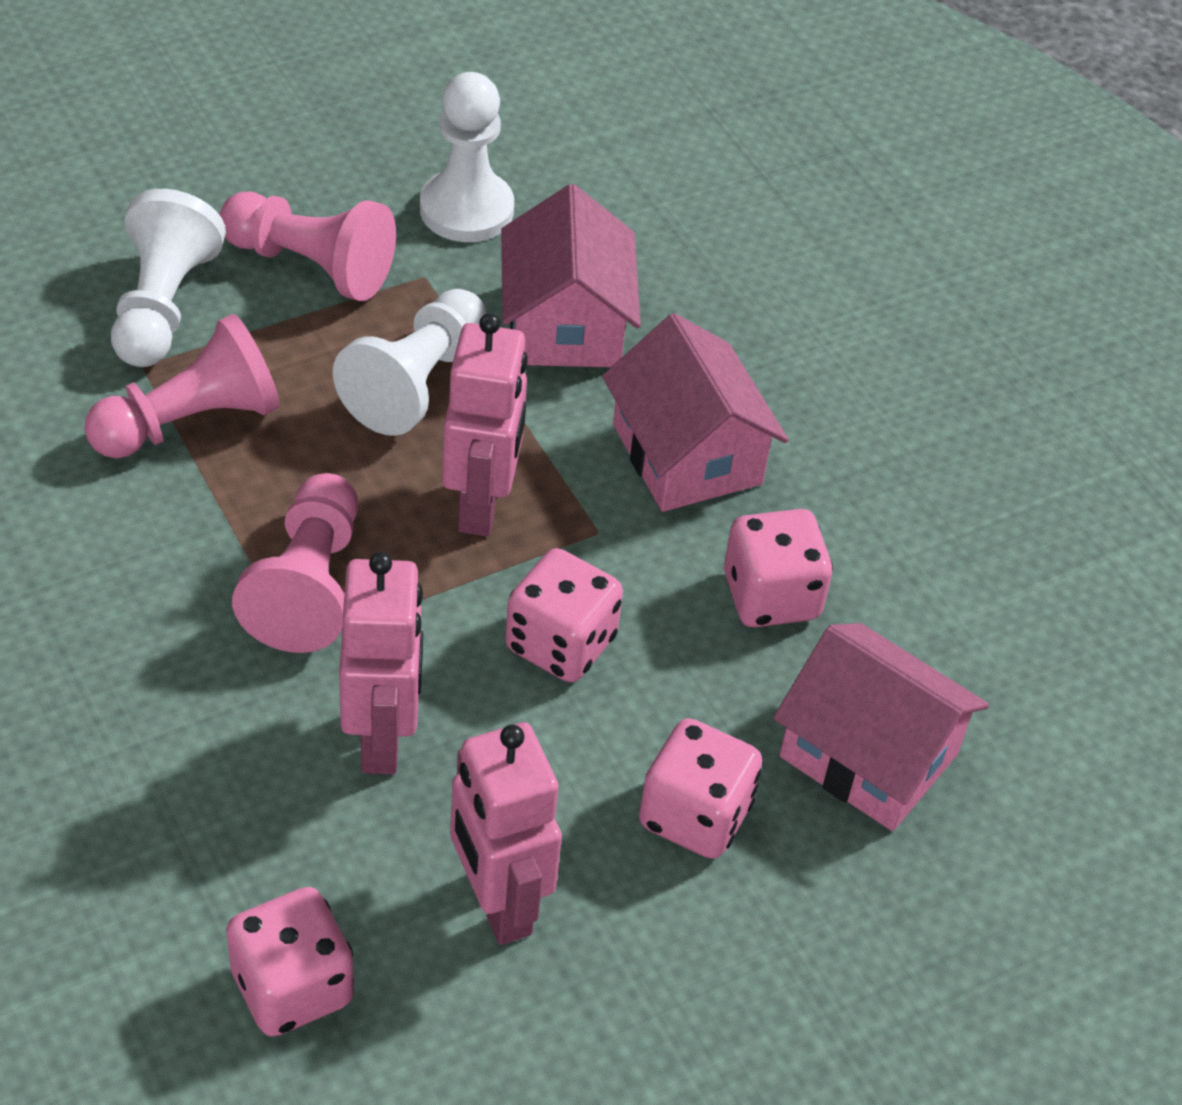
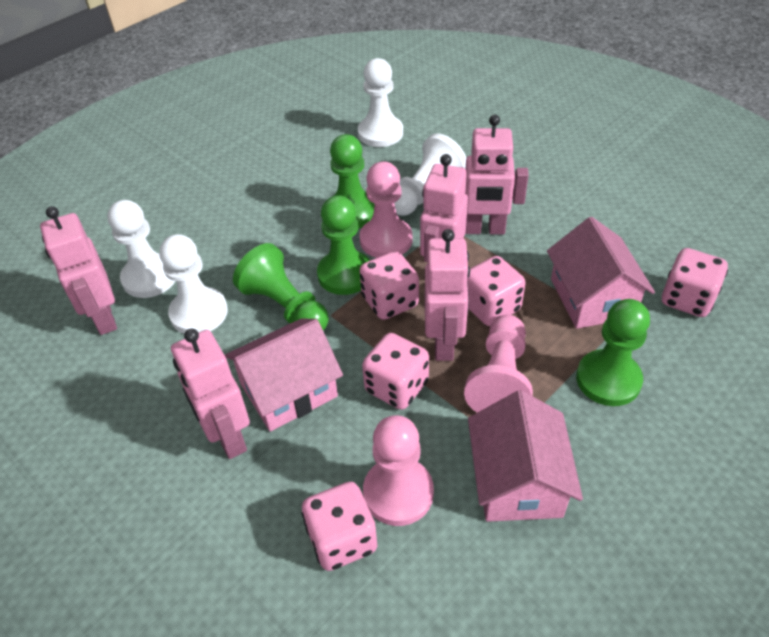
green pawn: 0 -> 4
pink dice: 4 -> 5
pink robot: 3 -> 5
white pawn: 3 -> 4

